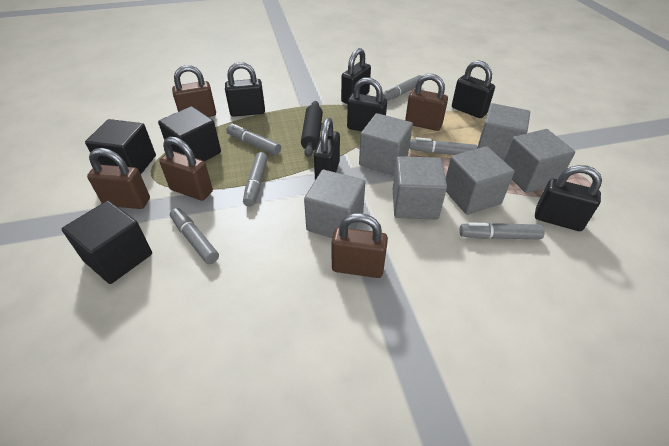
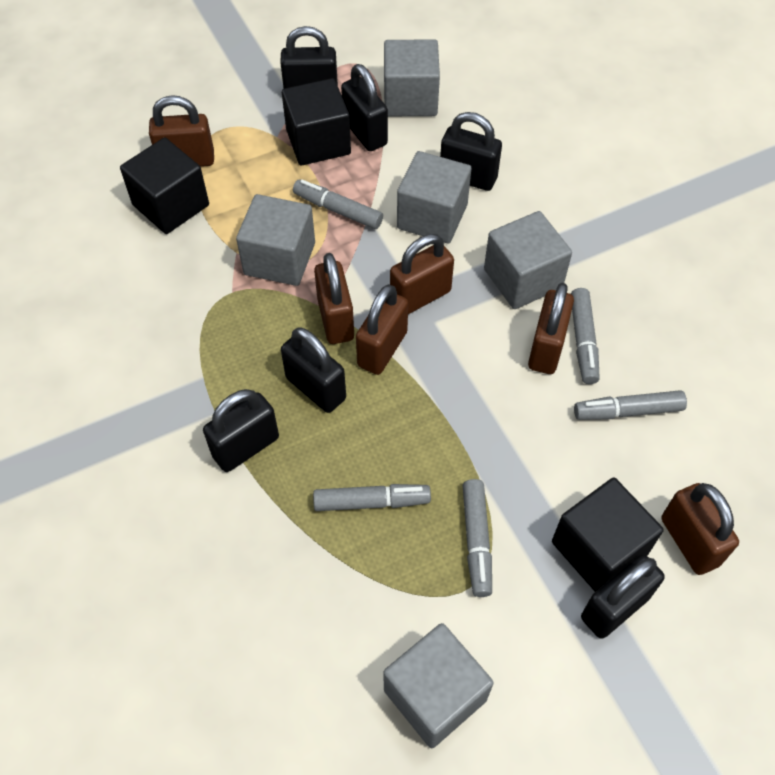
black rolling pin: 1 -> 0
brown padlock: 5 -> 6
grey cube: 6 -> 5
grey marker: 6 -> 5

